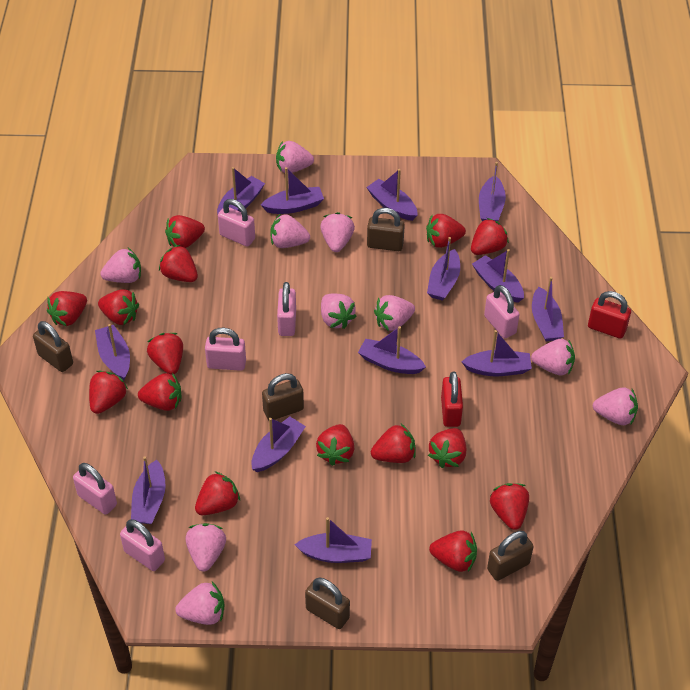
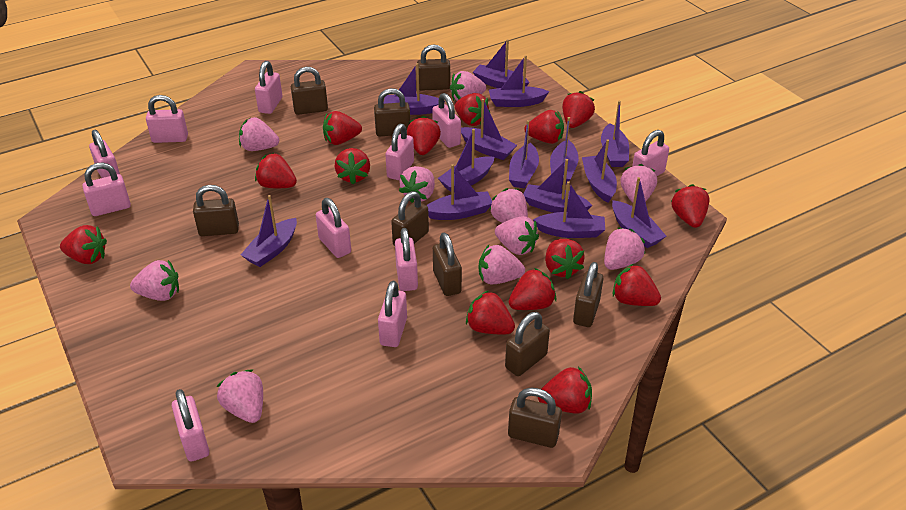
brown padlock: 5 -> 9
pink padlock: 6 -> 11
purple boat: 13 -> 14
red padlock: 2 -> 0
red strawberry: 15 -> 14

